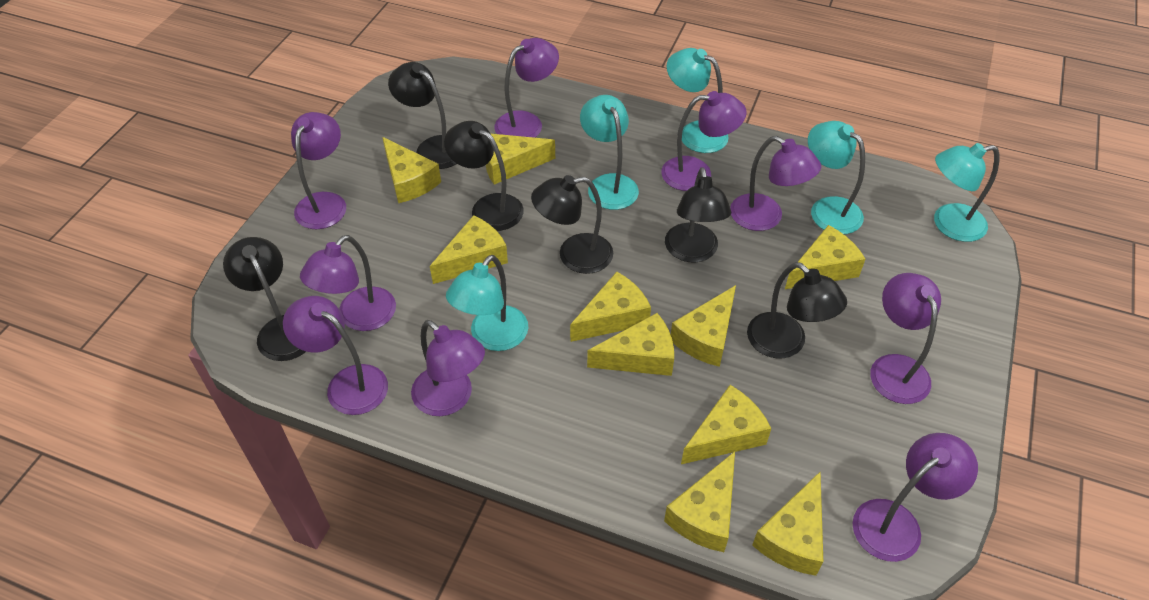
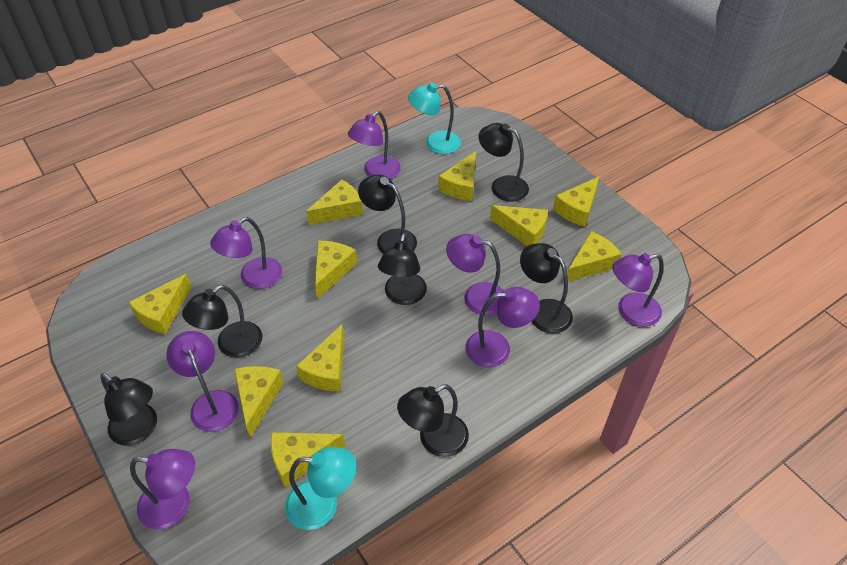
black lamp: 6 -> 7
purple lamp: 9 -> 7
turquoise lamp: 5 -> 2

